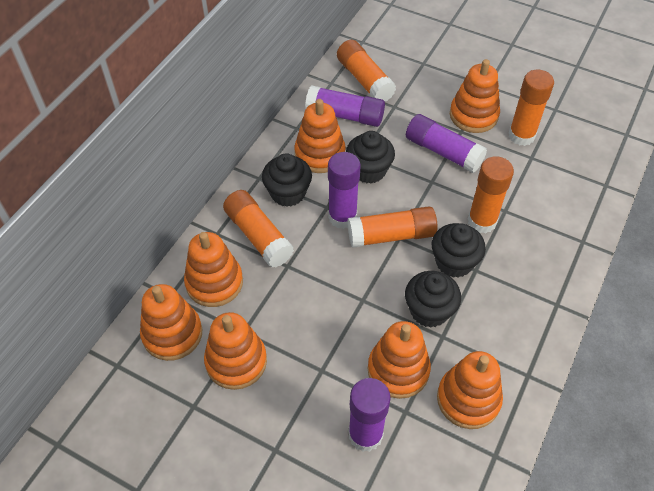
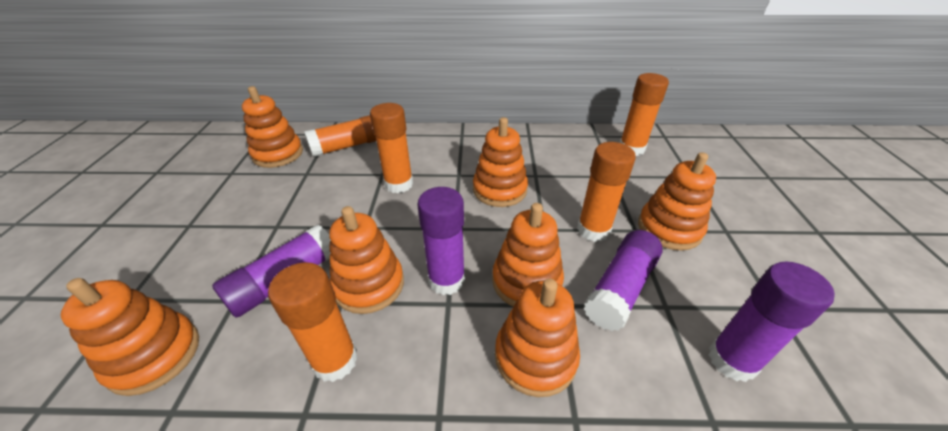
black cupcake: 4 -> 0

